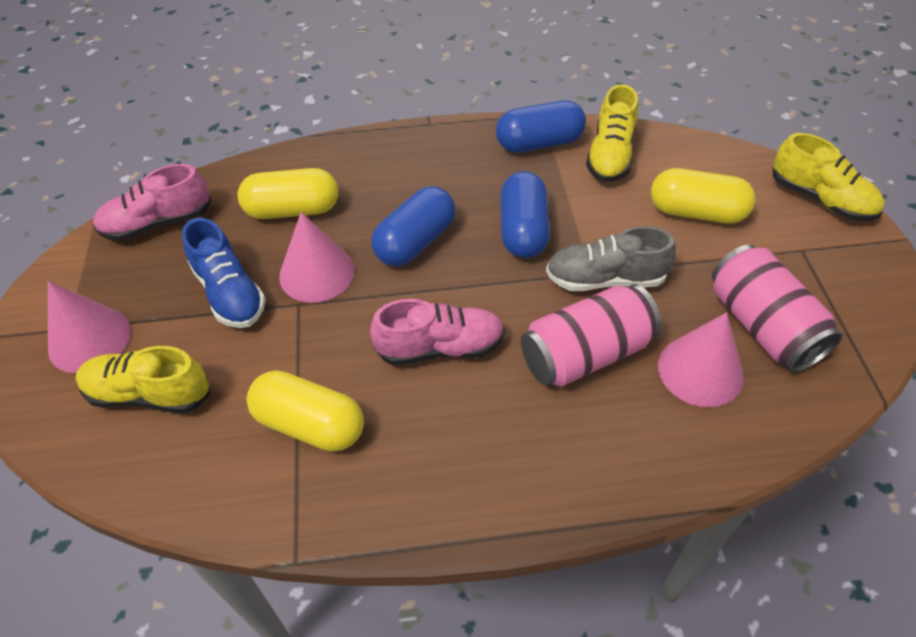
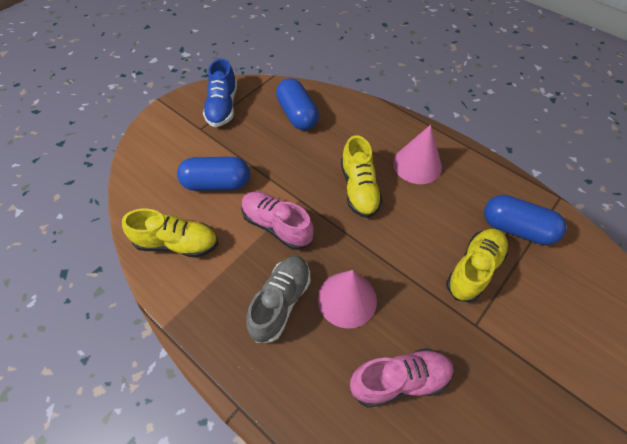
pink can: 2 -> 0
pink cone: 3 -> 2
yellow capsule: 3 -> 0

